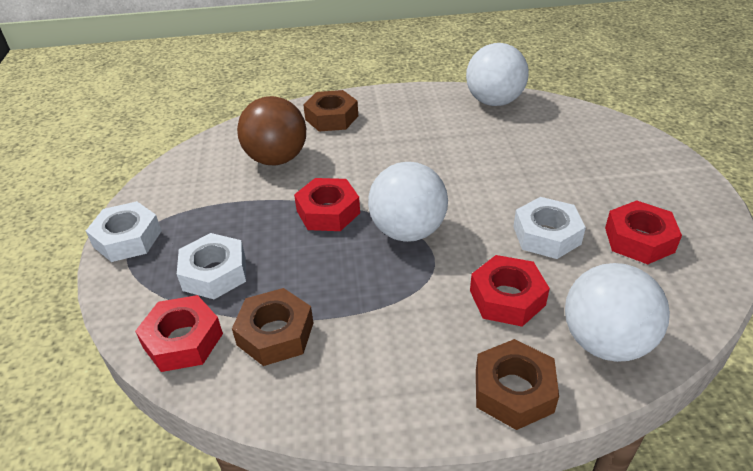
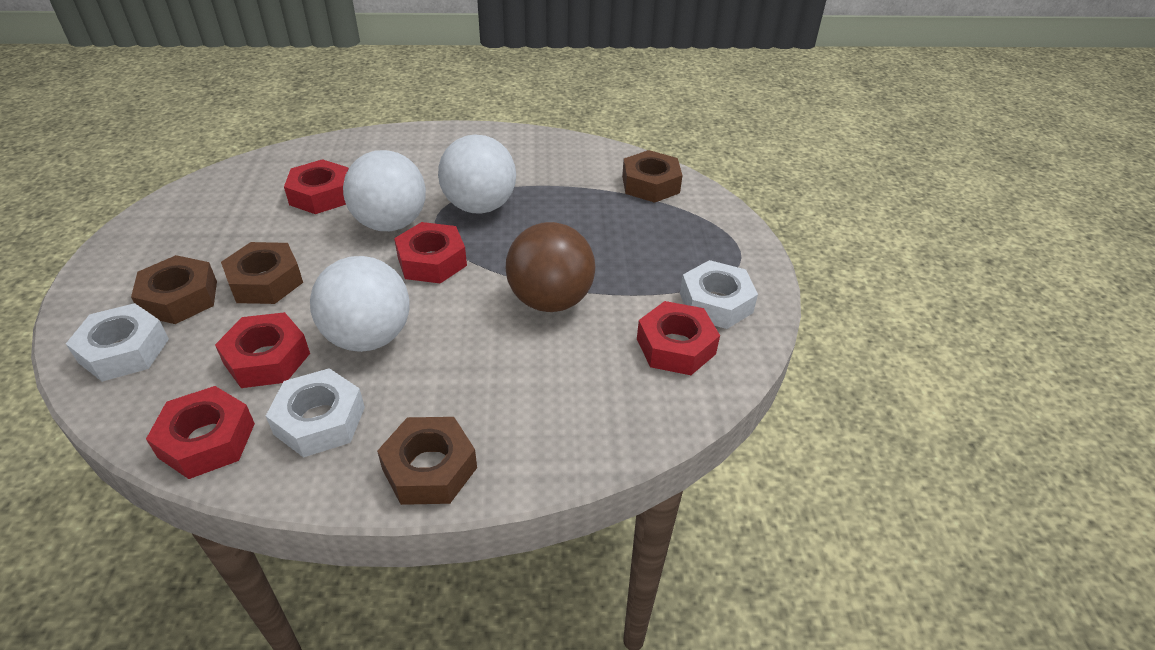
brown nut: 3 -> 4
red nut: 4 -> 5

